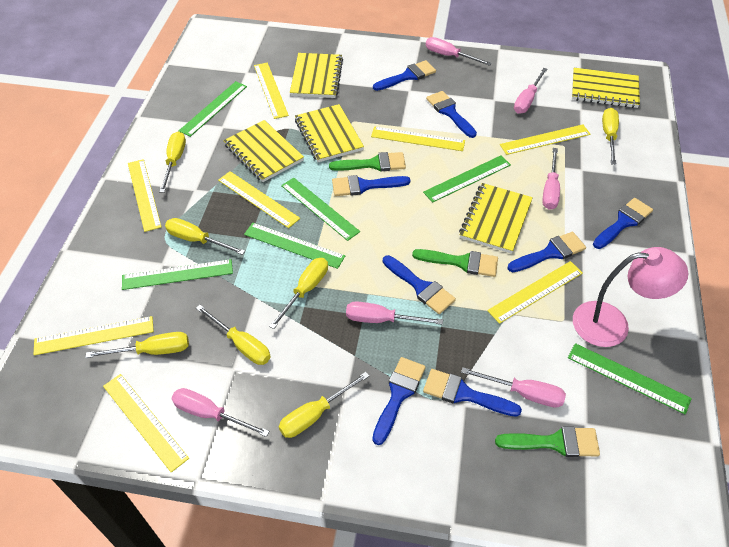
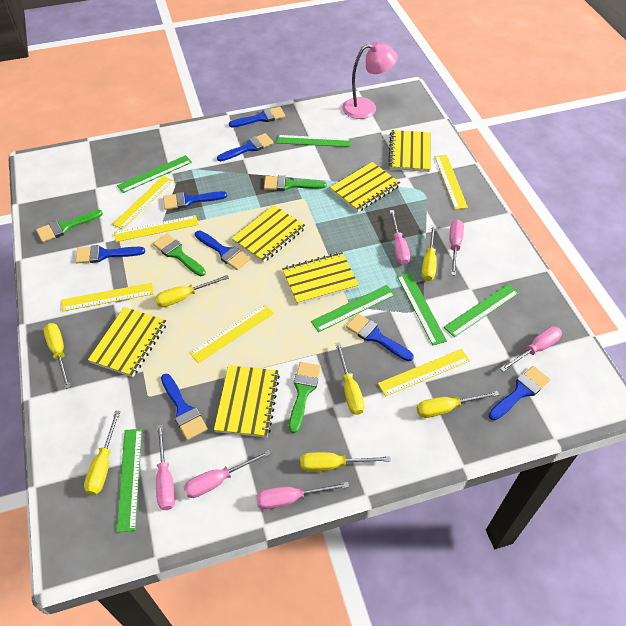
green brush: 3 -> 4
yellow notebook: 5 -> 6
yellow ruler: 8 -> 6

